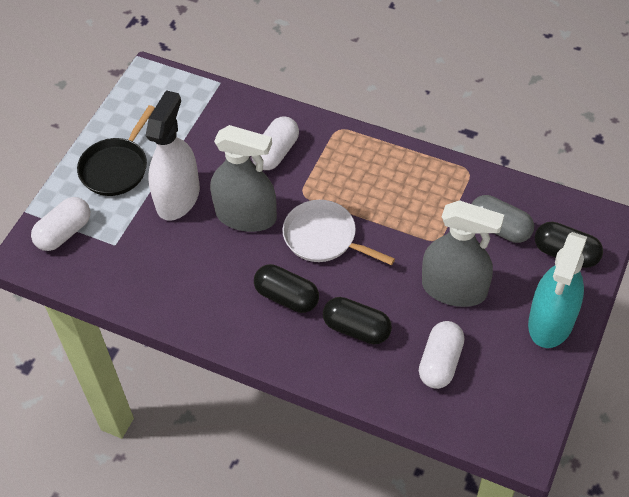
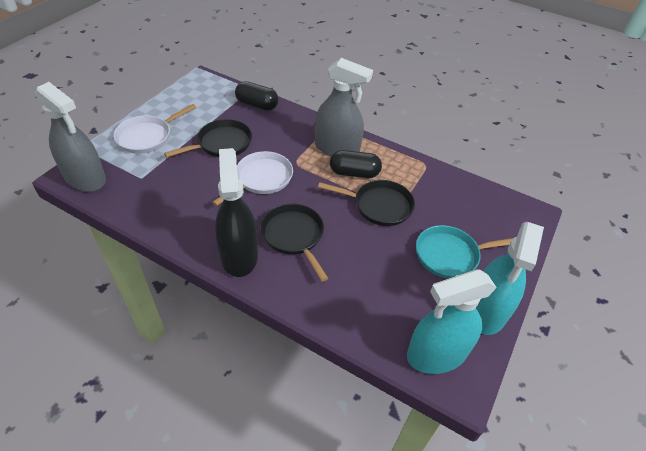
black capsule: 3 -> 2
black pan: 1 -> 3
black spray bottle: 0 -> 1
grey capsule: 1 -> 0
turquoise pan: 0 -> 1
turquoise spray bottle: 1 -> 2
white capsule: 3 -> 0
white pan: 1 -> 2
white spray bottle: 1 -> 0

